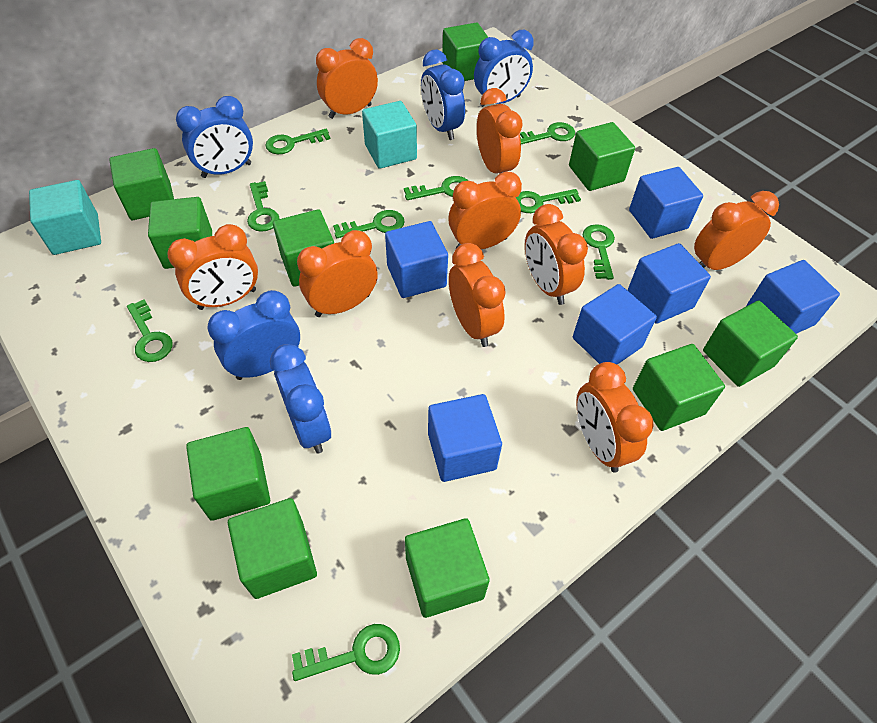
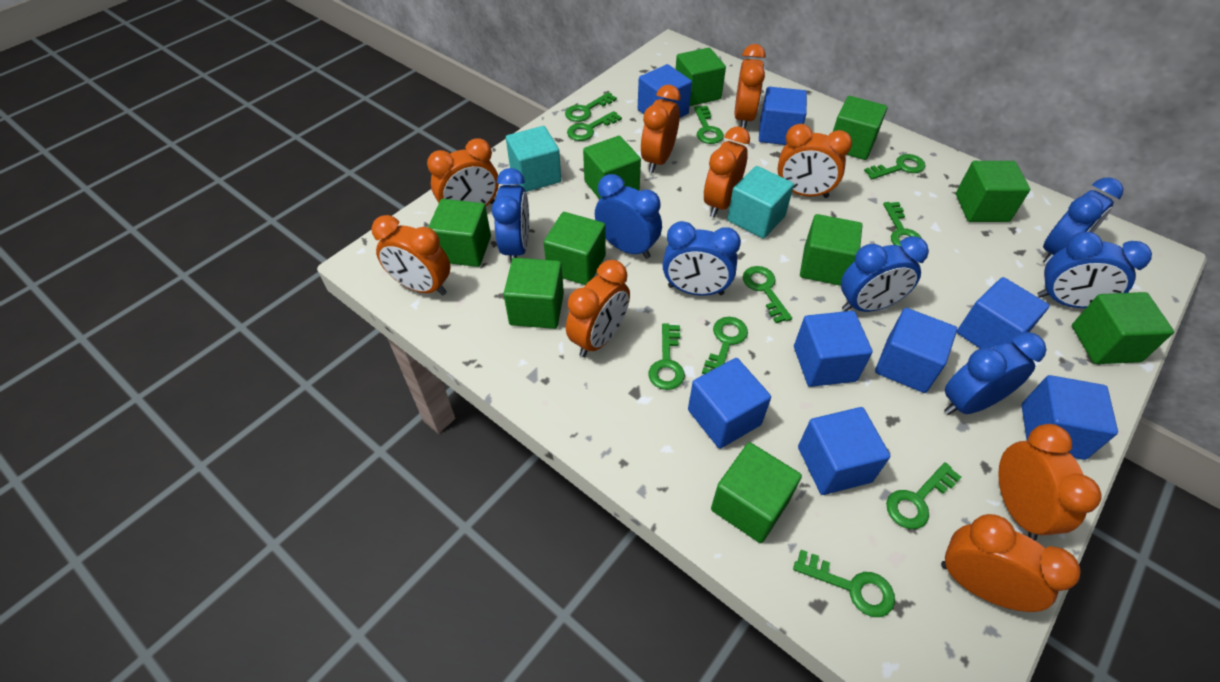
blue clock: 5 -> 7
blue cube: 6 -> 8
green key: 9 -> 10

